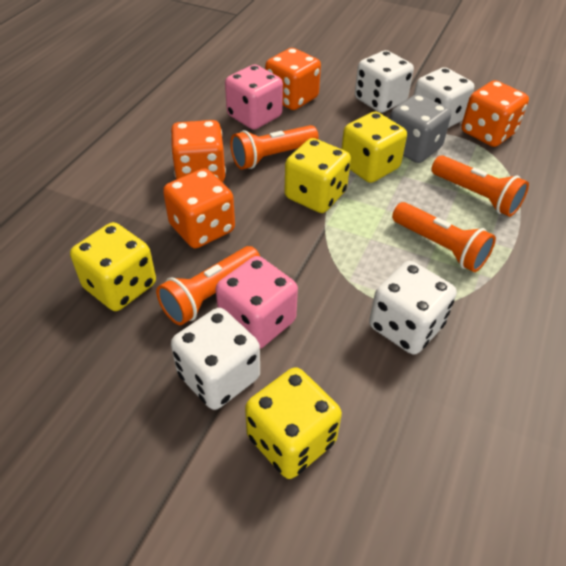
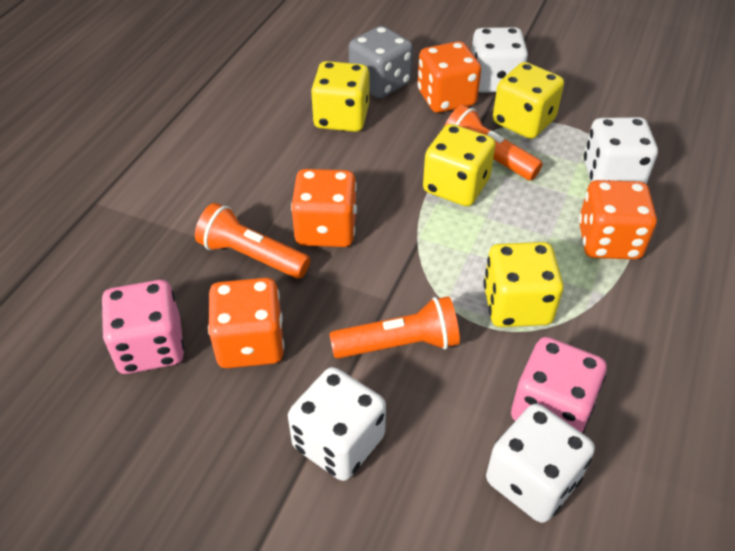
orange flashlight: 4 -> 3

